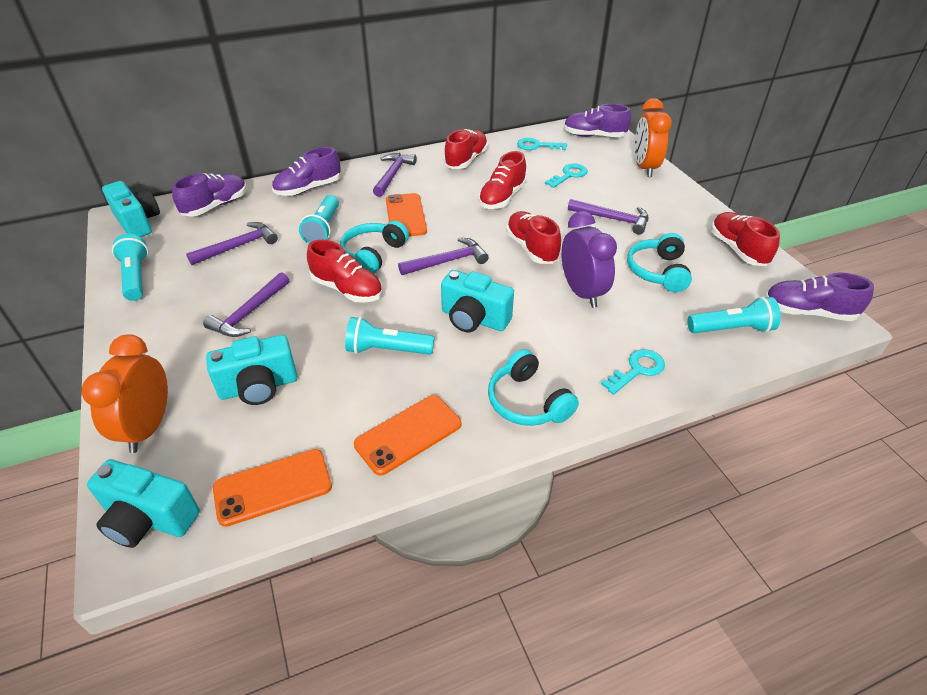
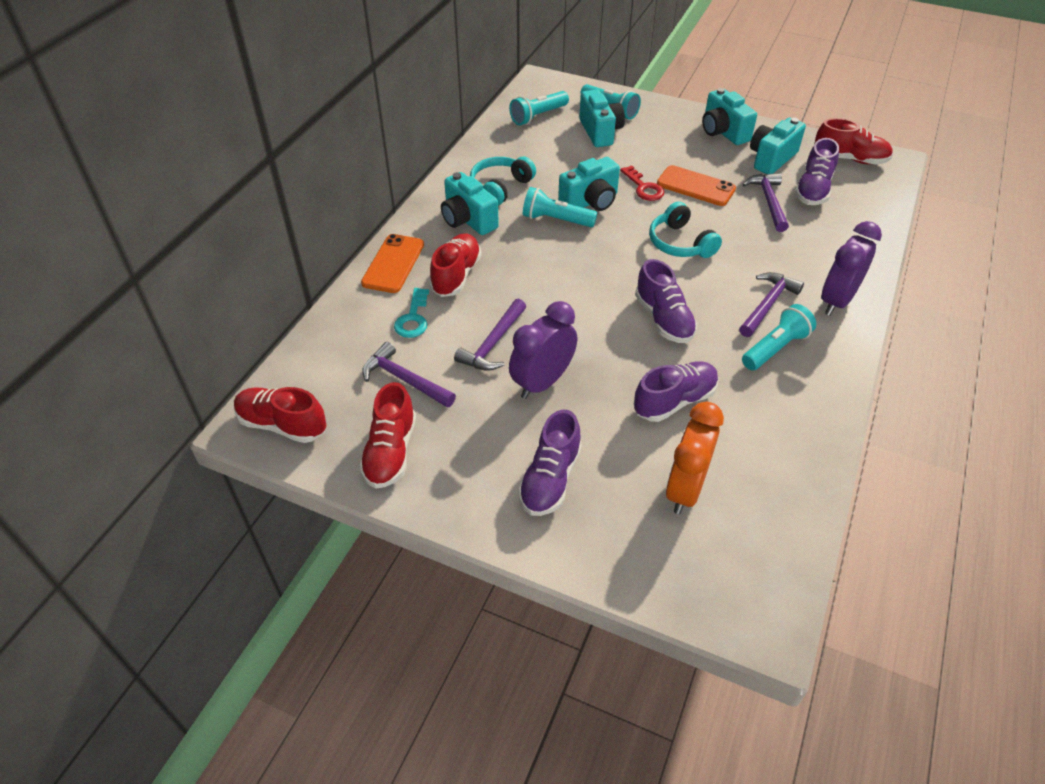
orange clock: 2 -> 1
orange phone: 3 -> 2
purple clock: 1 -> 2
purple hammer: 5 -> 4
red key: 0 -> 1
red shoe: 5 -> 4
turquoise camera: 4 -> 5
turquoise headphones: 3 -> 2
turquoise key: 3 -> 1

